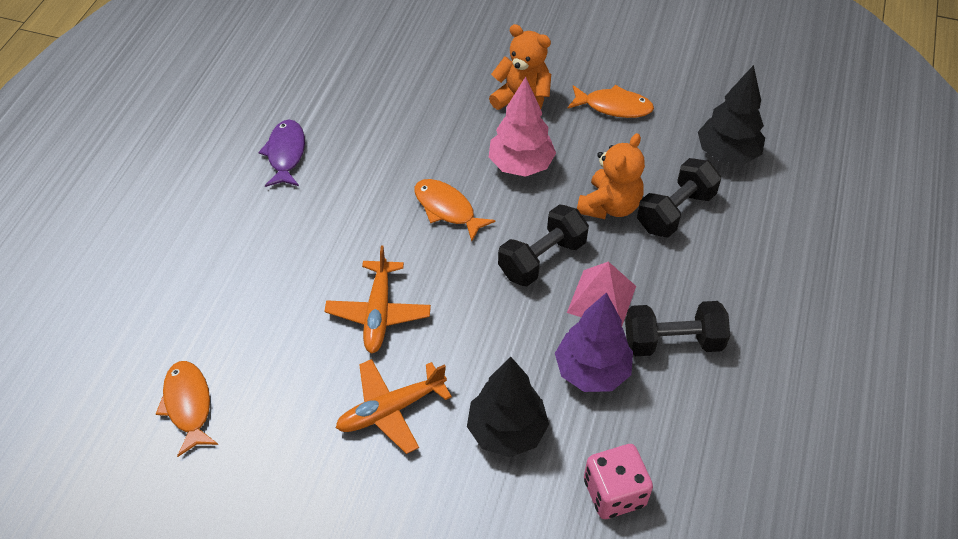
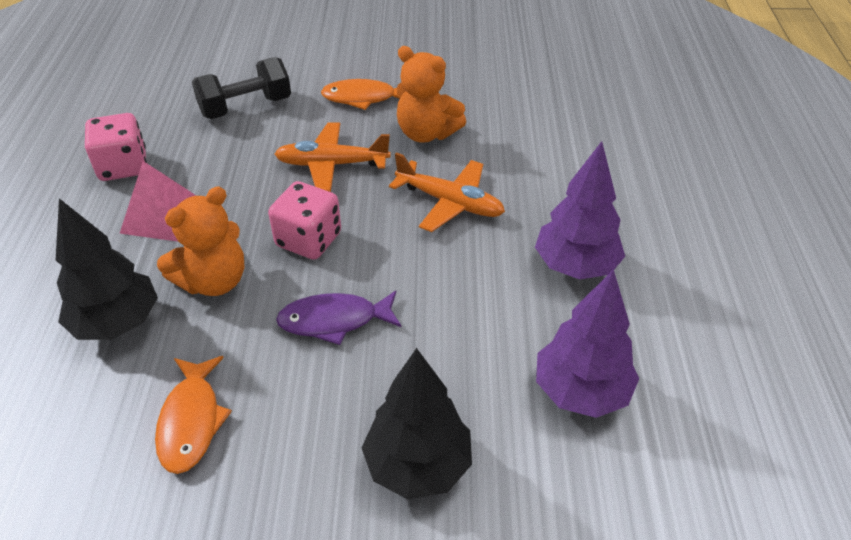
black dumbbell: 3 -> 1
orange fish: 3 -> 2
pink dice: 1 -> 2
pink tree: 1 -> 0
purple tree: 1 -> 2

